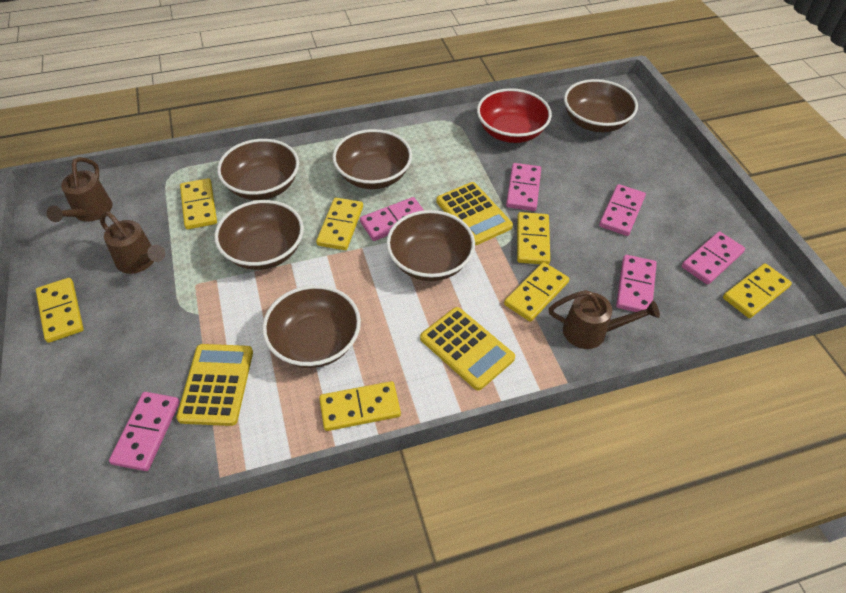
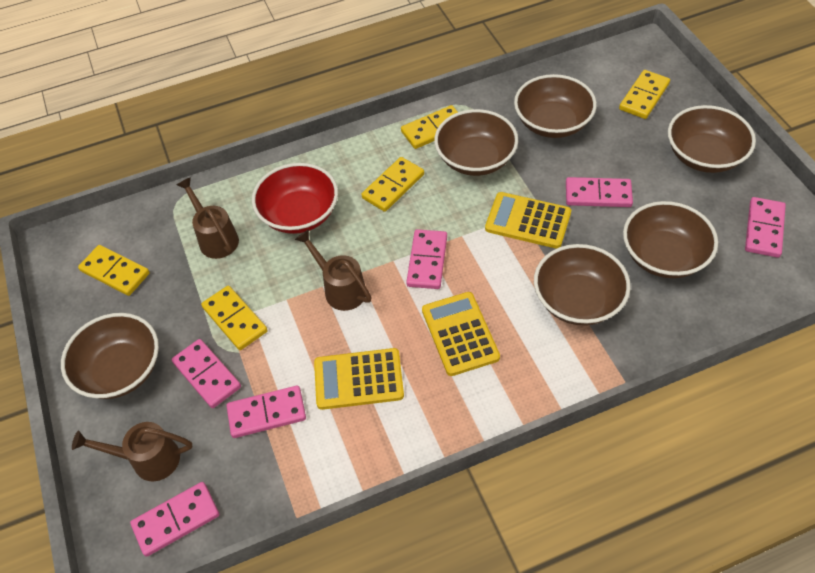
yellow domino: 7 -> 5

